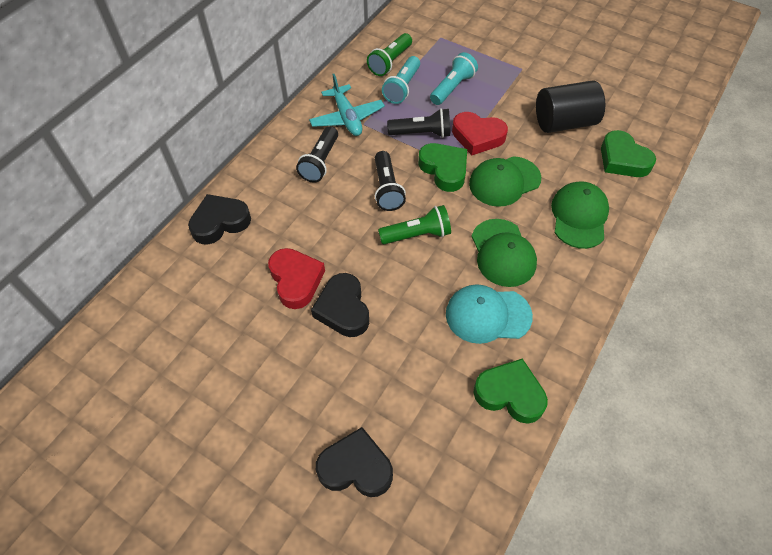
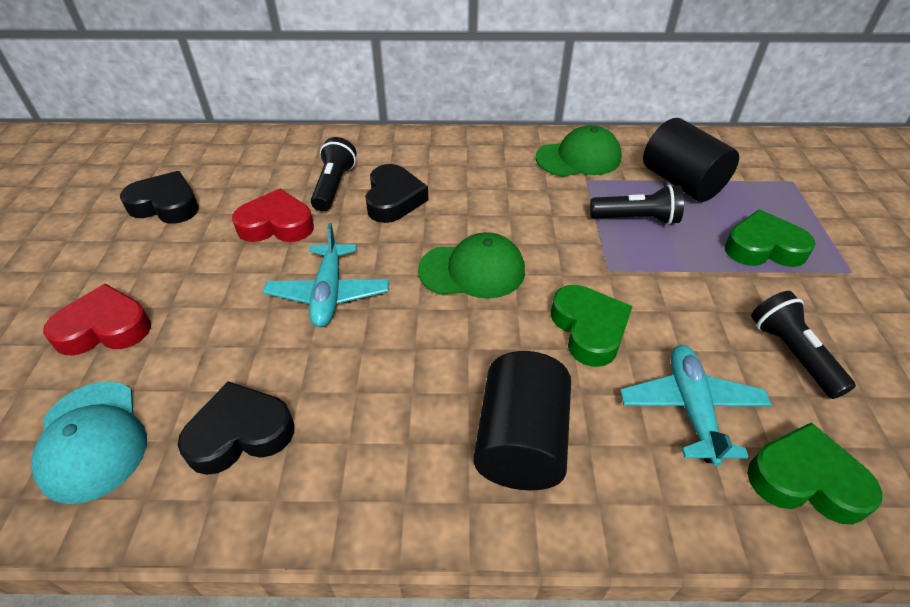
black cylinder: 1 -> 2
green cap: 3 -> 2
green flashlight: 2 -> 0
turquoise flashlight: 2 -> 0
turquoise plane: 1 -> 2

